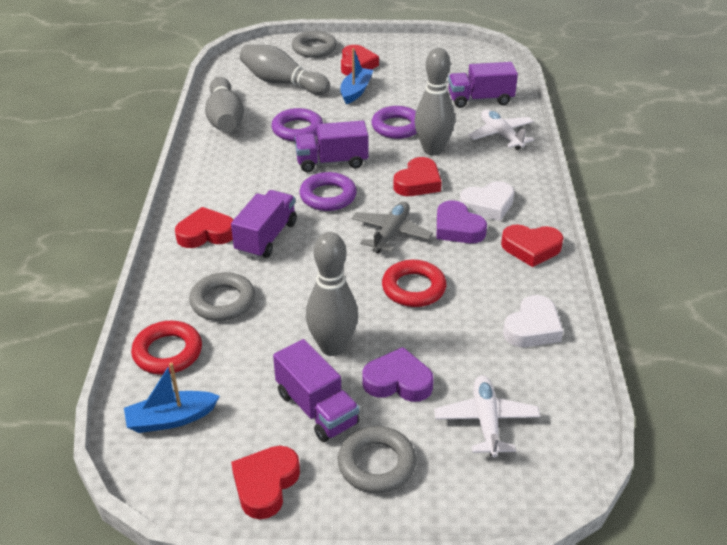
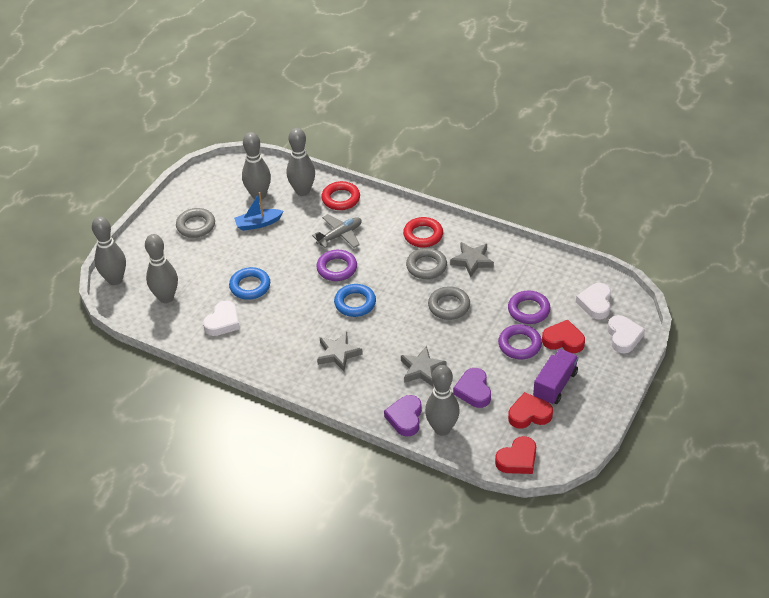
blue boat: 2 -> 1
blue ring: 0 -> 2
grey bowling pin: 4 -> 5
grey star: 0 -> 3
purple truck: 4 -> 1
red heart: 5 -> 3
white heart: 2 -> 3
white plane: 2 -> 0

